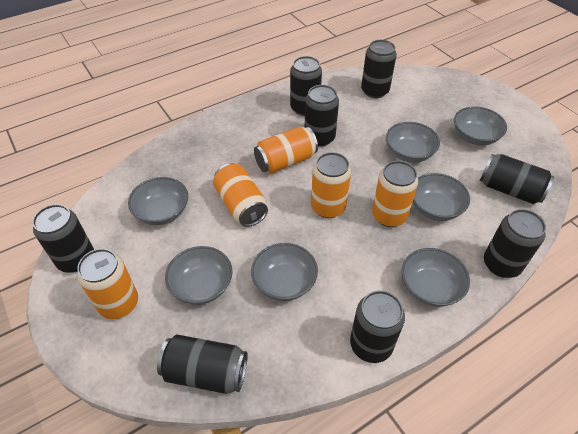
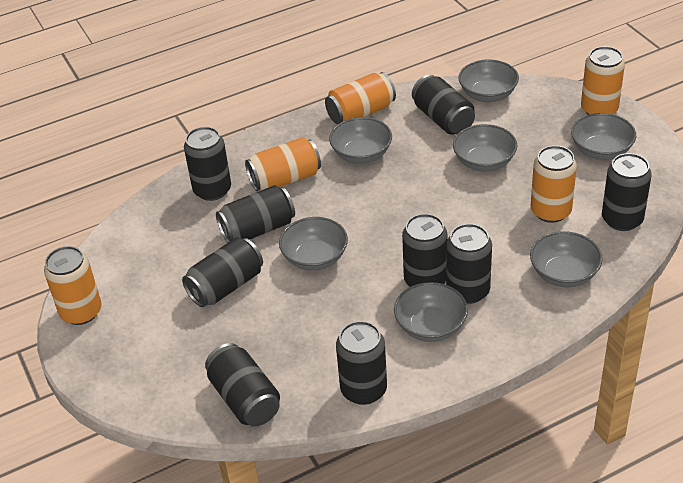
black can: 8 -> 9

